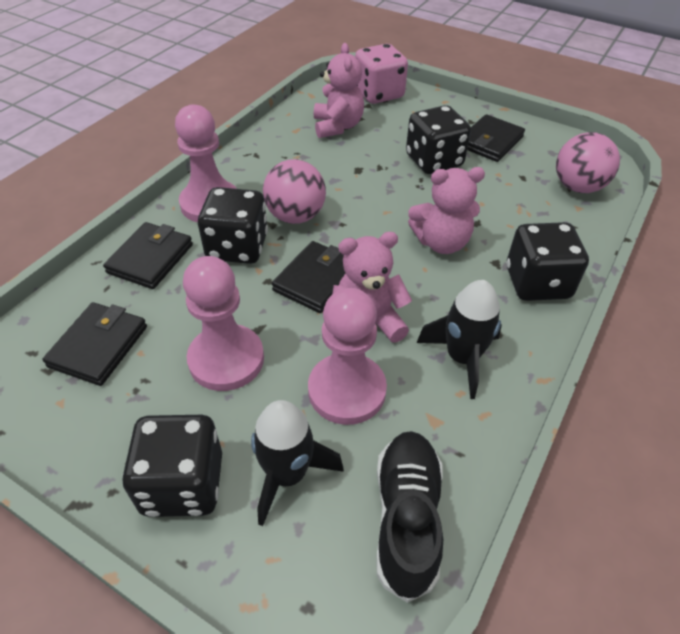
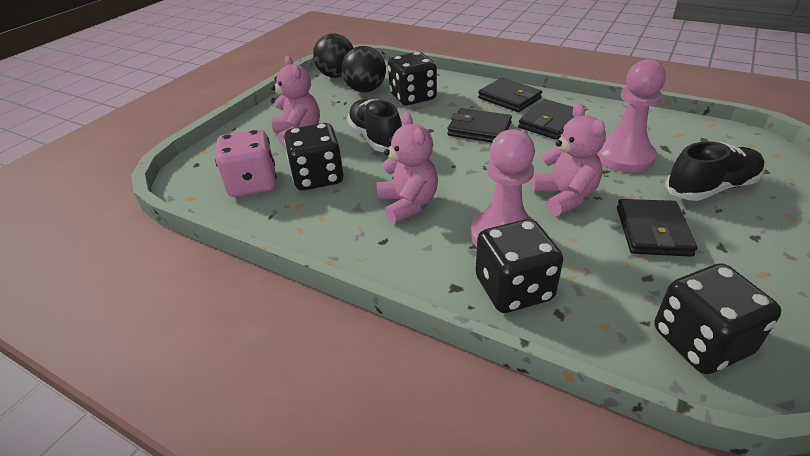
black ball: 0 -> 2
black rocket: 2 -> 0
black shoe: 1 -> 2
pink ball: 2 -> 0
pink pawn: 3 -> 2

